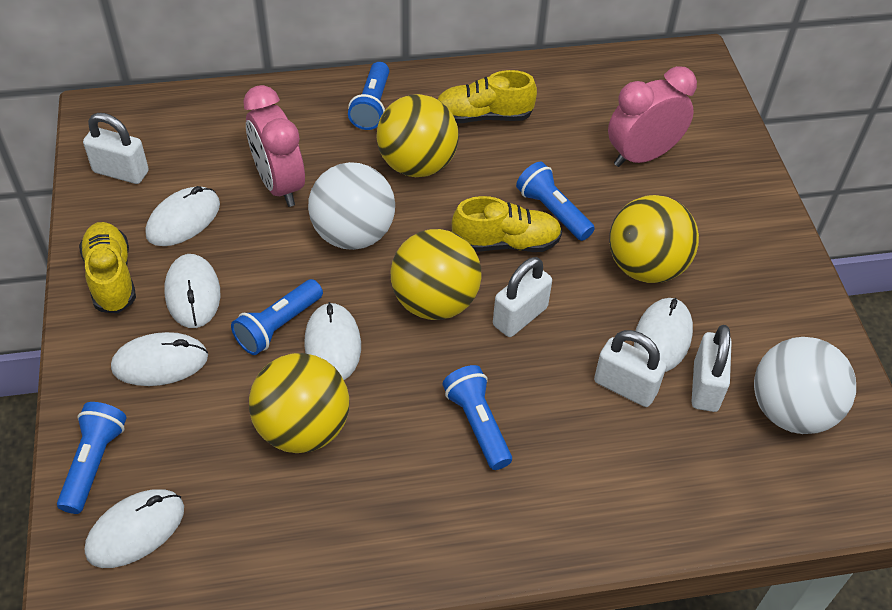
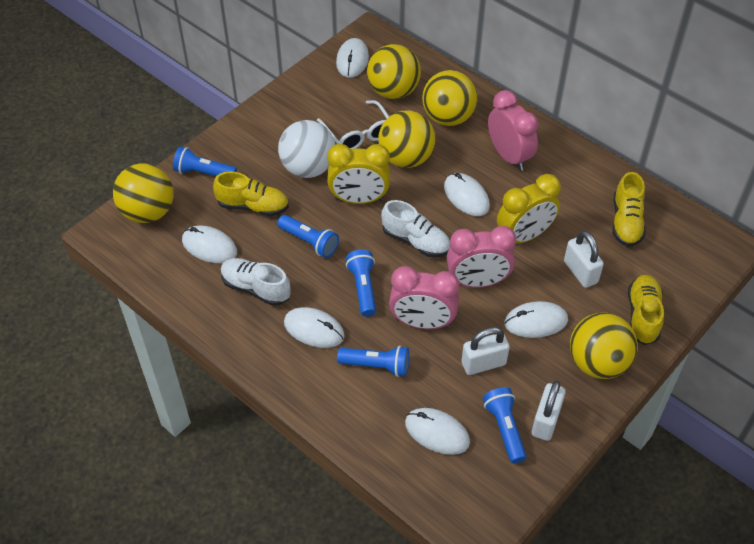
pink clock: 2 -> 3
white ball: 2 -> 1
white glasses: 0 -> 1
white padlock: 4 -> 3
white shoe: 0 -> 2
yellow ball: 4 -> 5
yellow clock: 0 -> 2

